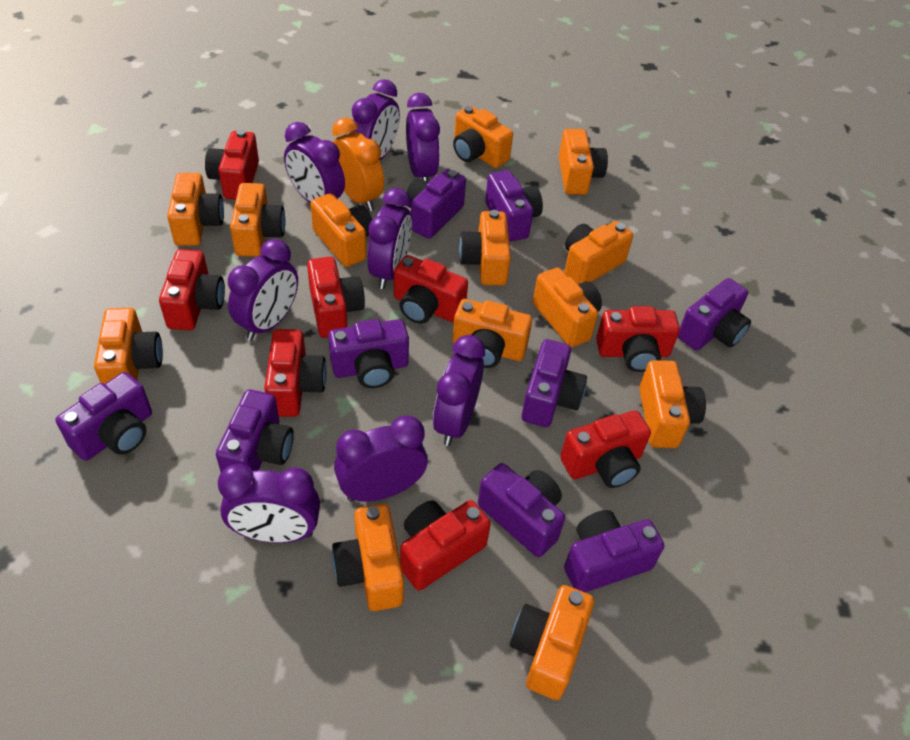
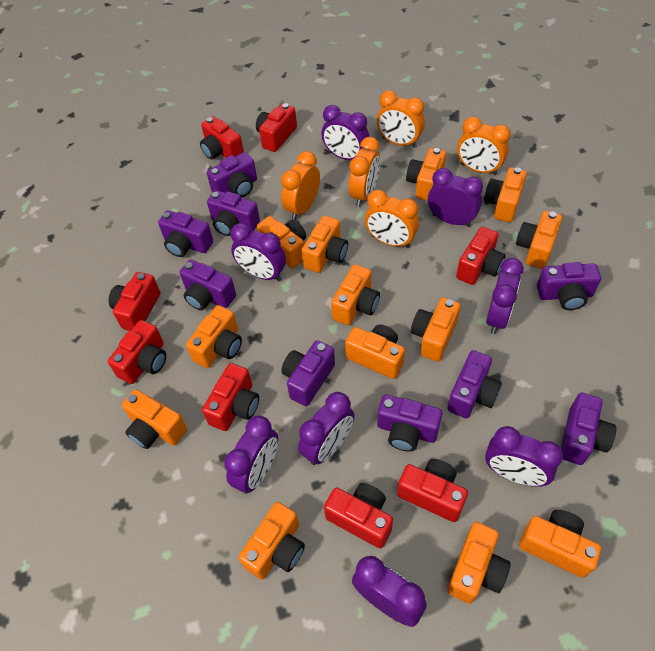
orange clock: 1 -> 5

